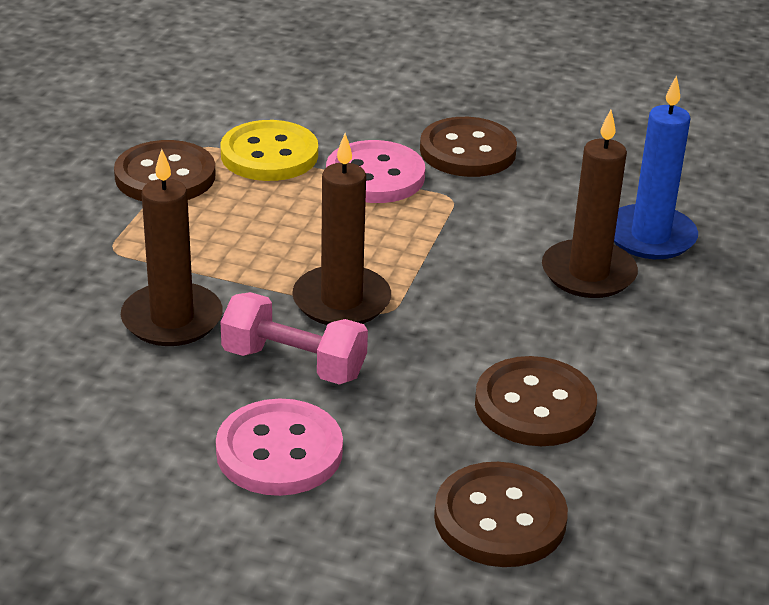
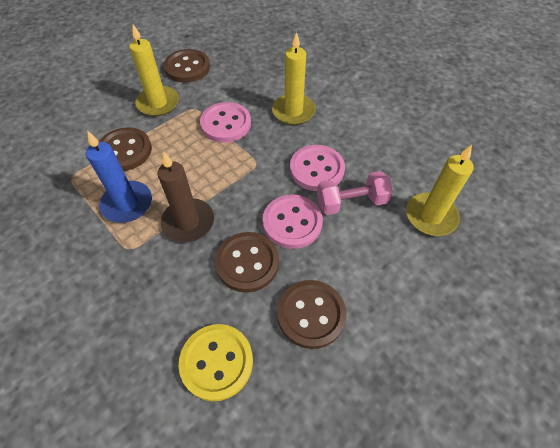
brown candle: 3 -> 1
pink button: 2 -> 3
yellow candle: 0 -> 3

